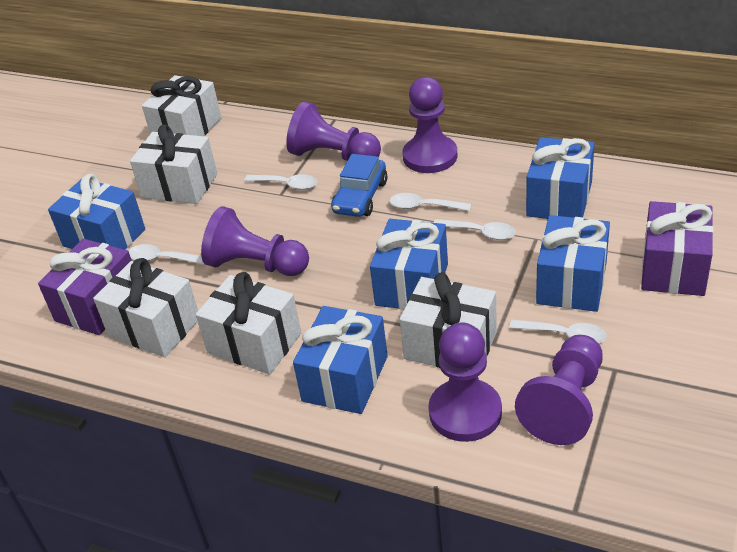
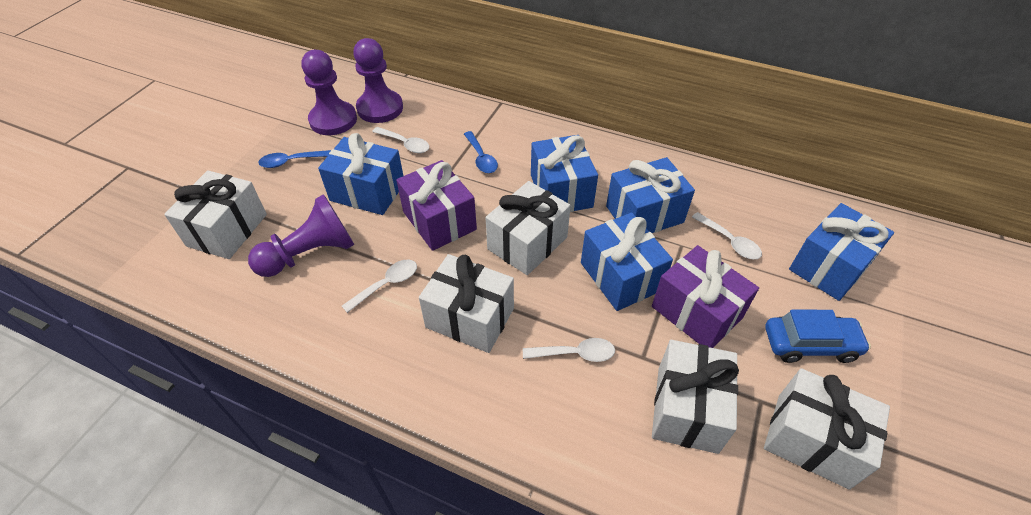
blue spoon: 0 -> 2
purple pawn: 5 -> 3
white spoon: 5 -> 4

